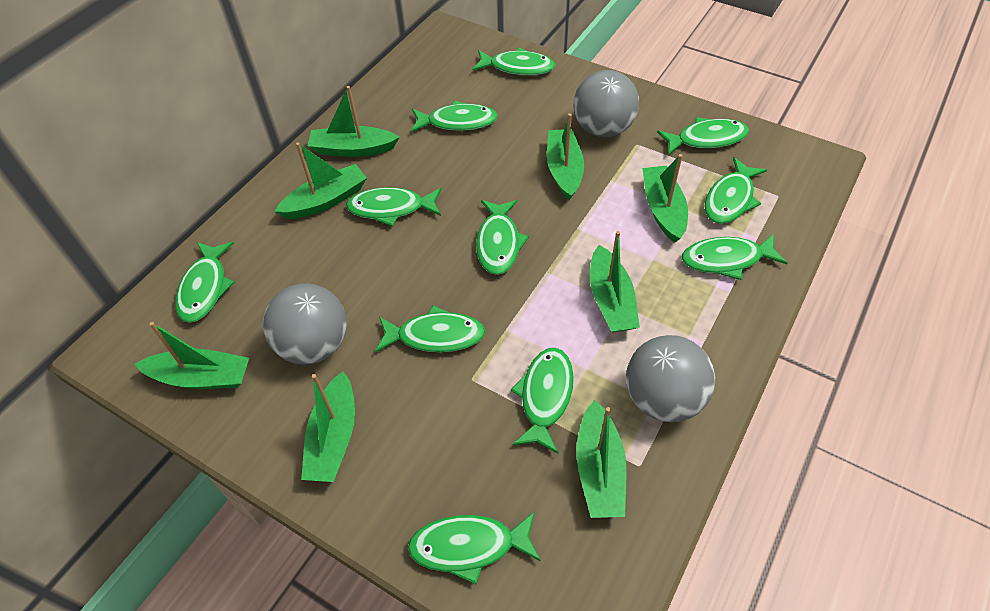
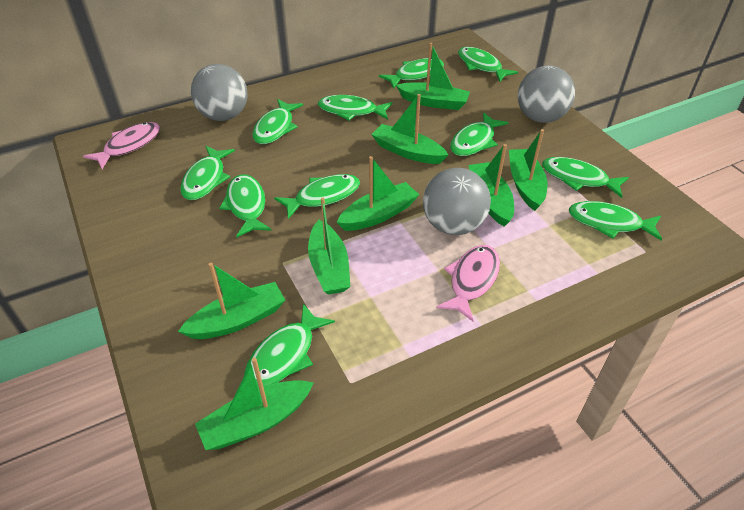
pink fish: 0 -> 2

